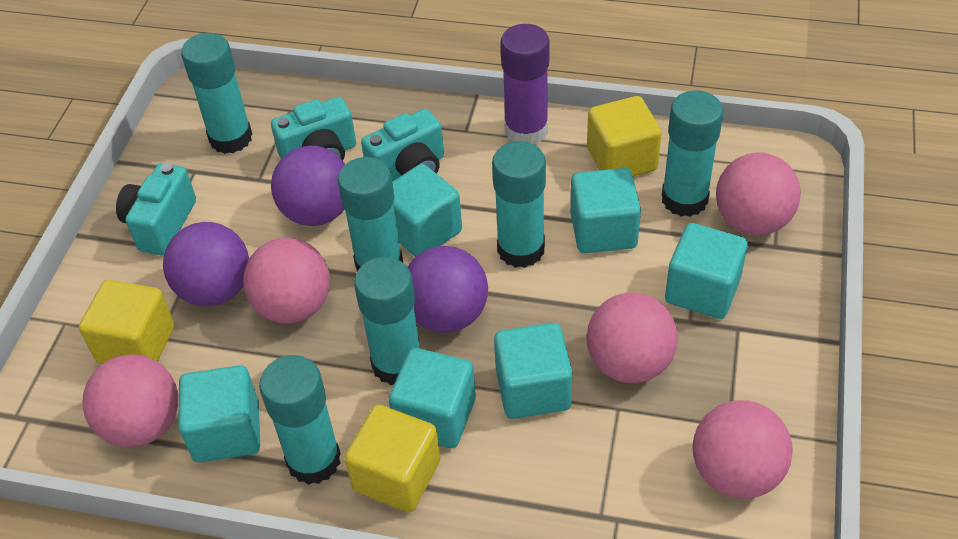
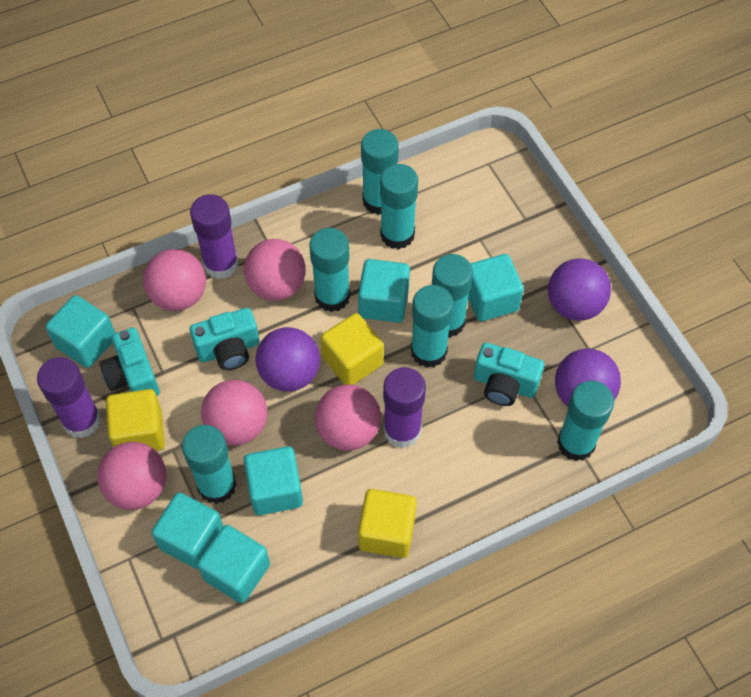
purple glue stick: 1 -> 3
turquoise glue stick: 6 -> 7

